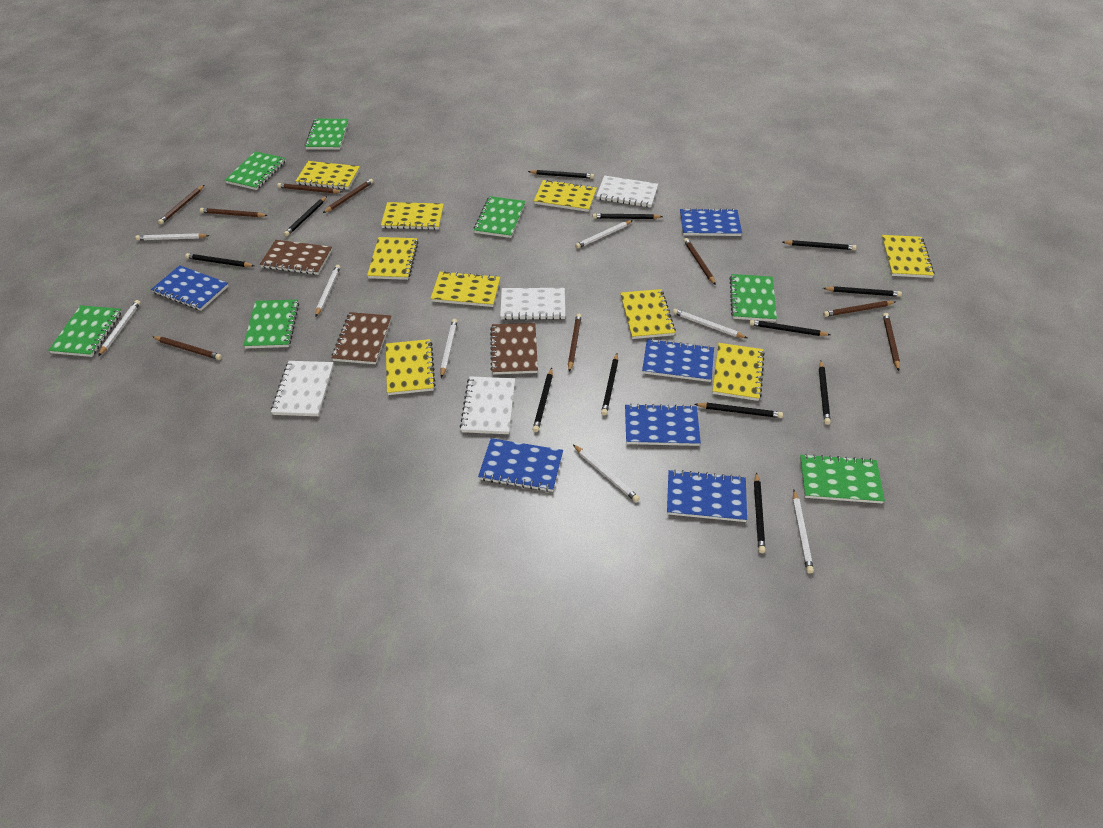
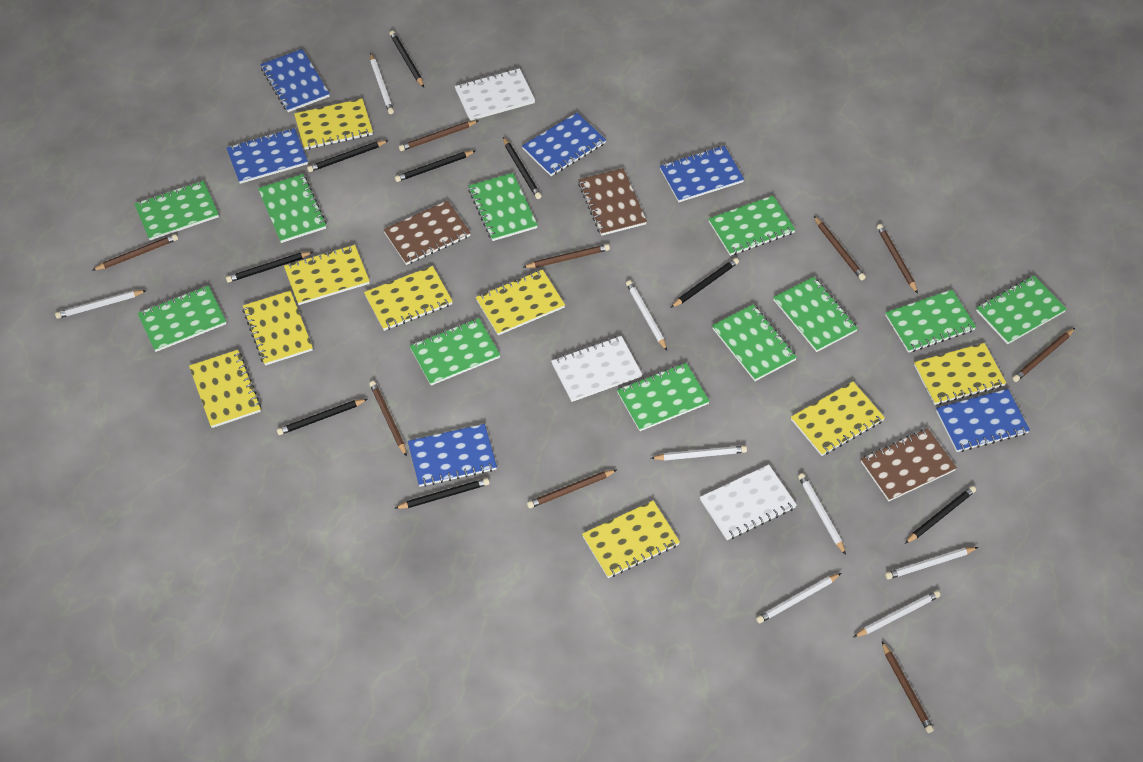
black pencil: 12 -> 9
green notebook: 7 -> 11
white notebook: 4 -> 3

